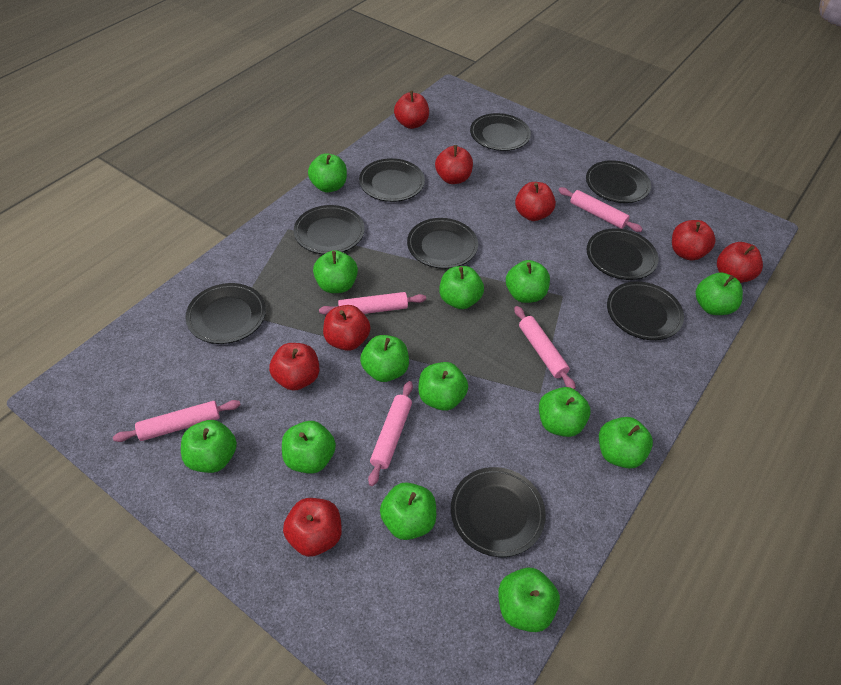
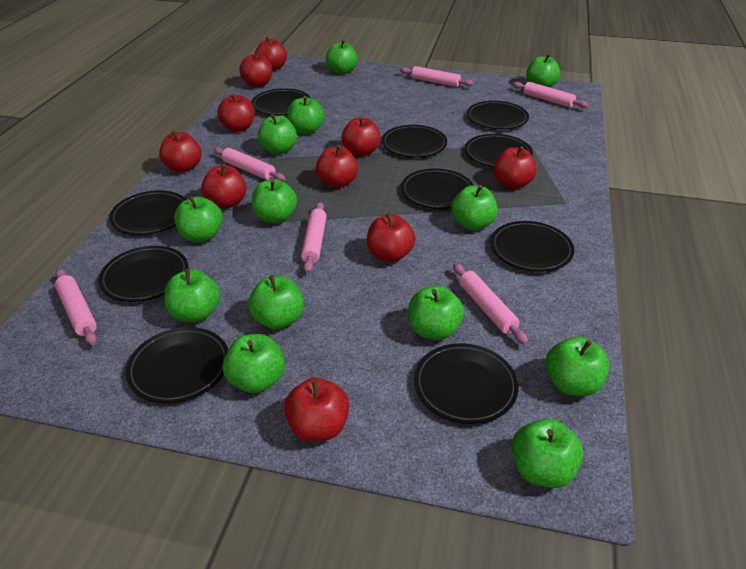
black plate: 9 -> 10
pink rolling pin: 5 -> 6
red apple: 8 -> 10

